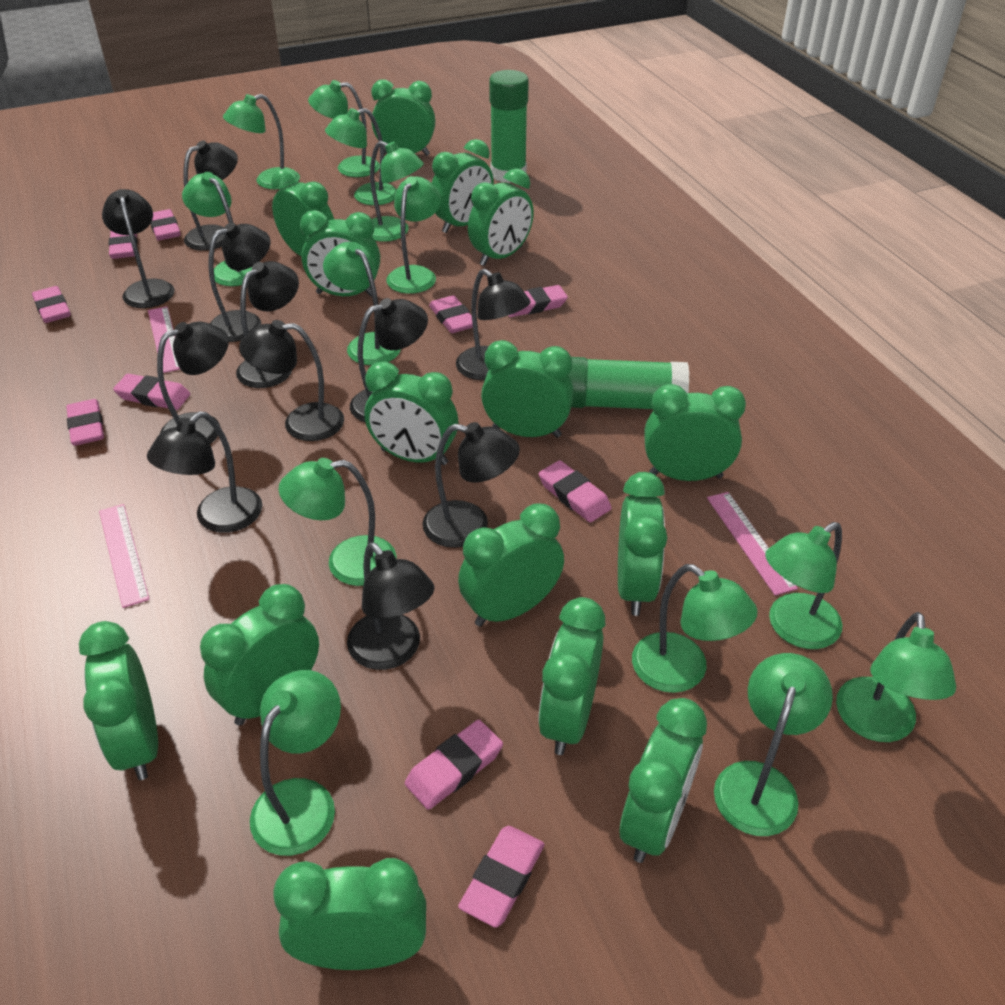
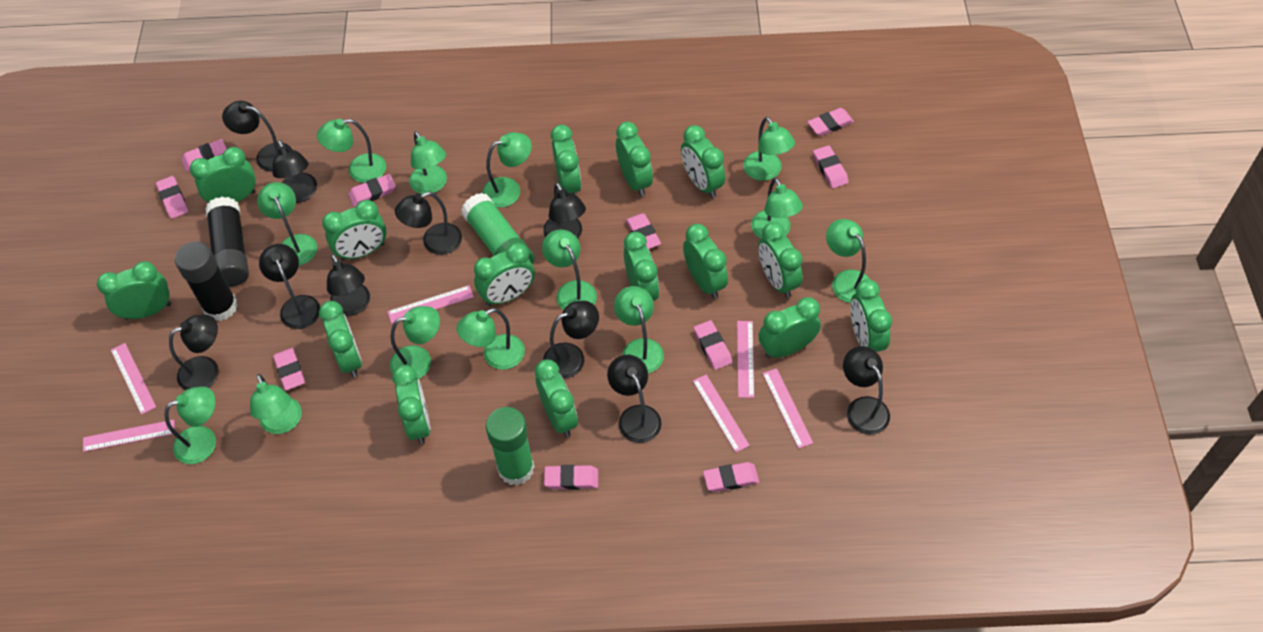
black glue stick: 0 -> 2
black lamp: 11 -> 10
pink ruler: 3 -> 6

